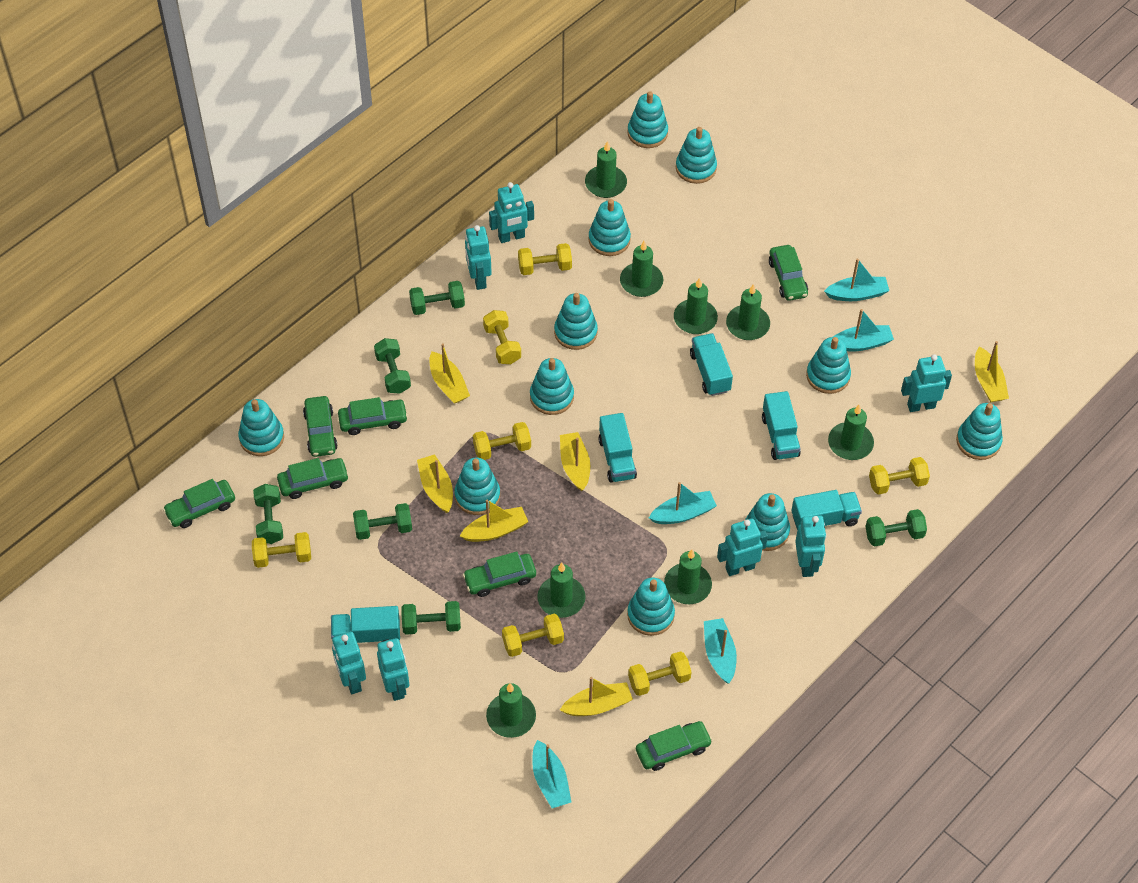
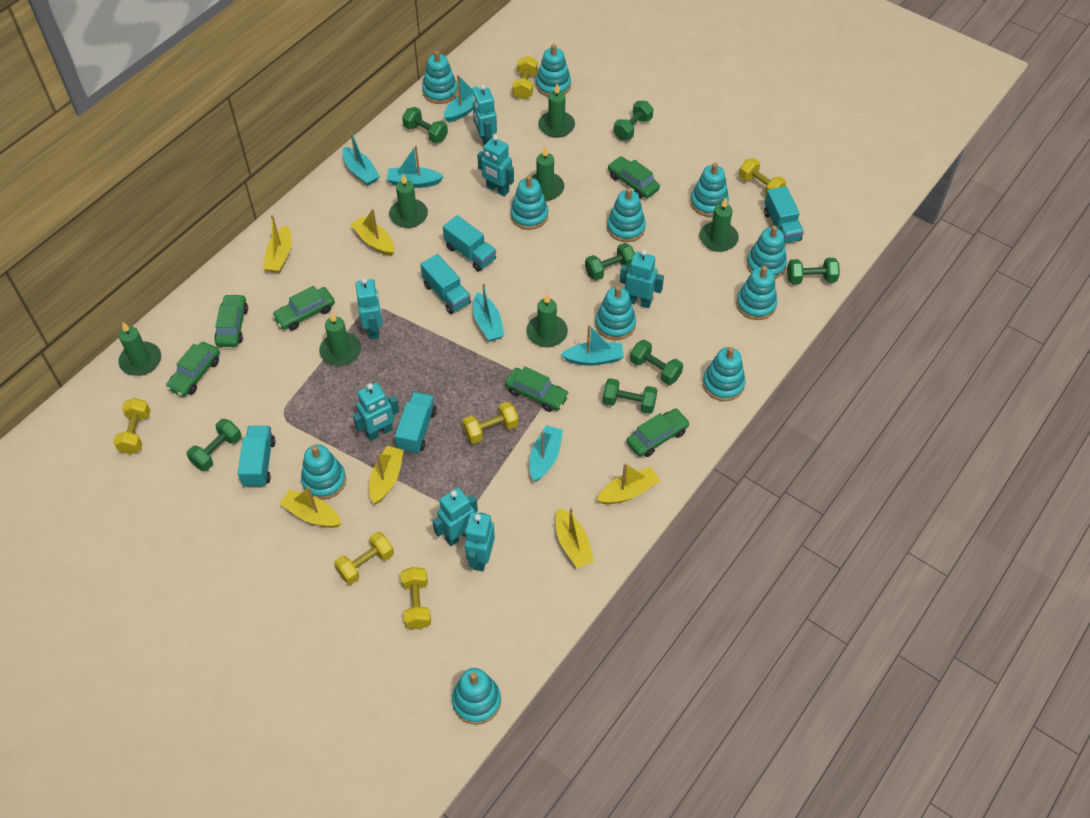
green candle: 8 -> 7
green car: 7 -> 6
green dumbbell: 6 -> 7
turquoise boat: 5 -> 6
yellow dumbbell: 7 -> 6

